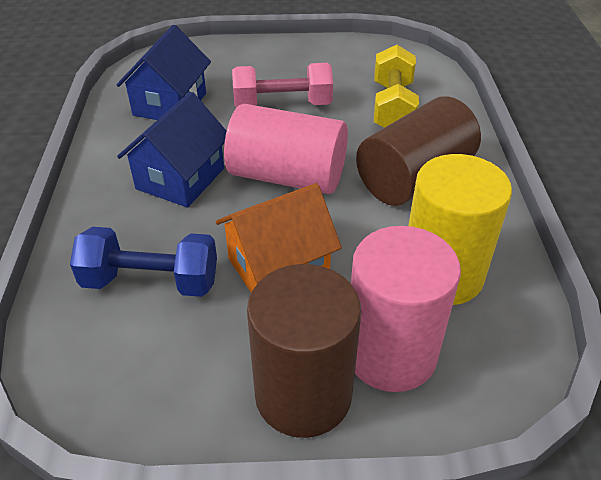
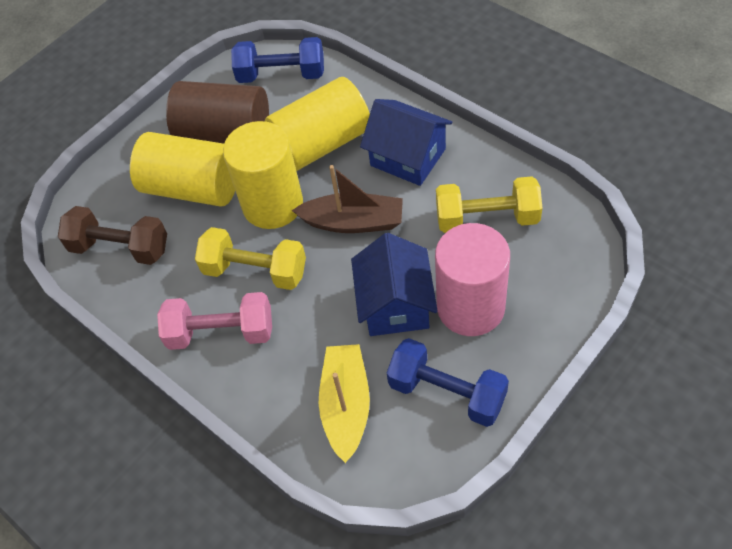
blue dumbbell: 1 -> 2
brown boat: 0 -> 1
brown cylinder: 2 -> 1
brown dumbbell: 0 -> 1
orange house: 1 -> 0
pink cylinder: 2 -> 1
yellow boat: 0 -> 1
yellow cylinder: 1 -> 3
yellow dumbbell: 1 -> 2

